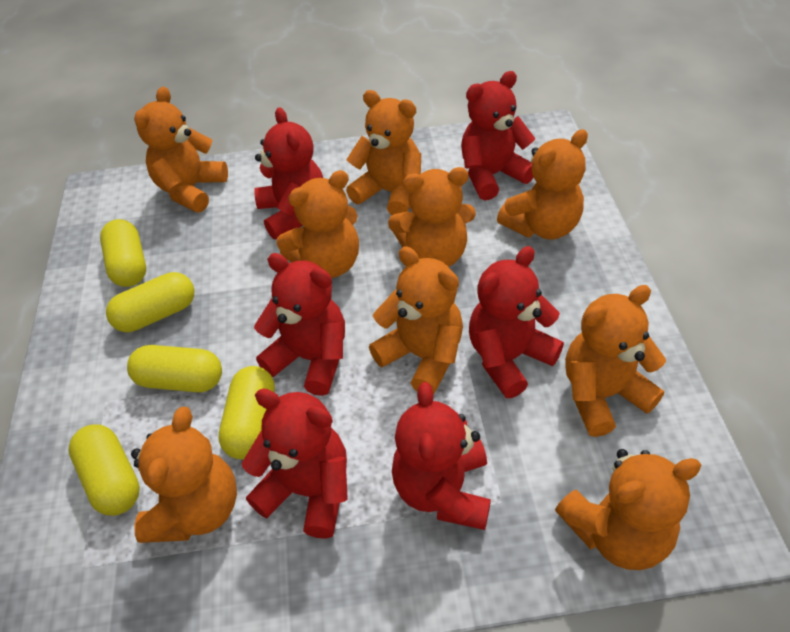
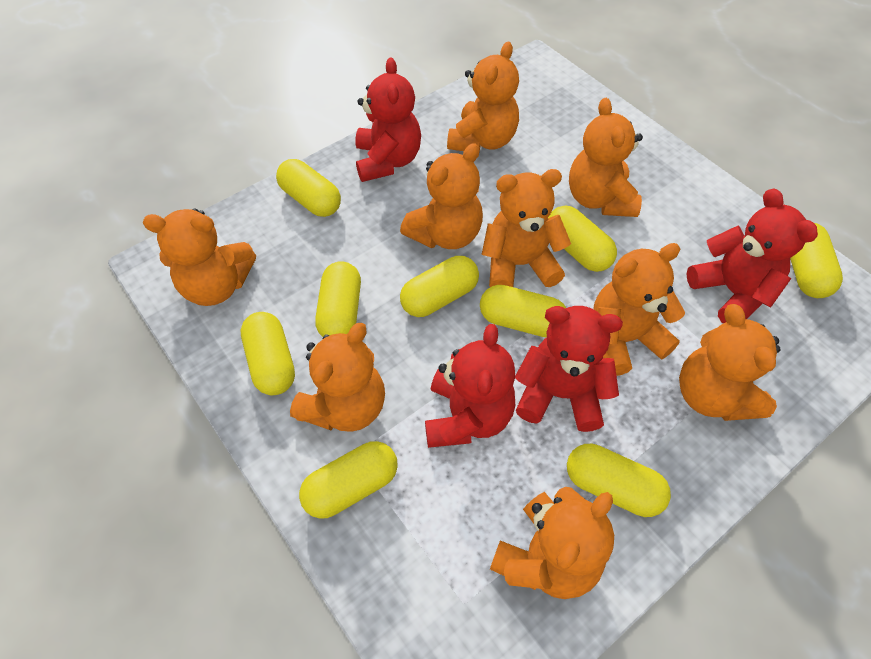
red teddy bear: 6 -> 4
yellow capsule: 5 -> 9

